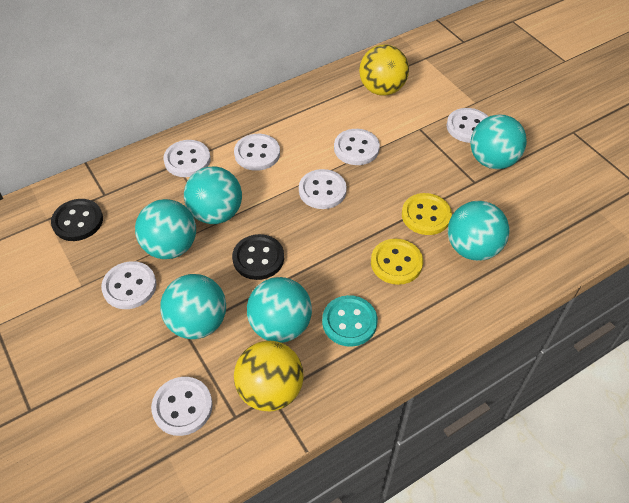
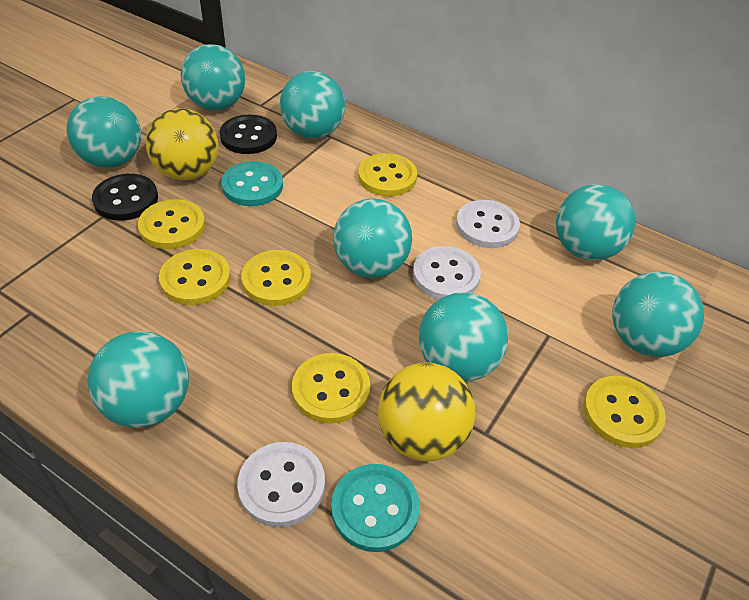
turquoise ball: 6 -> 8
turquoise button: 1 -> 2
white button: 7 -> 3
yellow button: 2 -> 6

